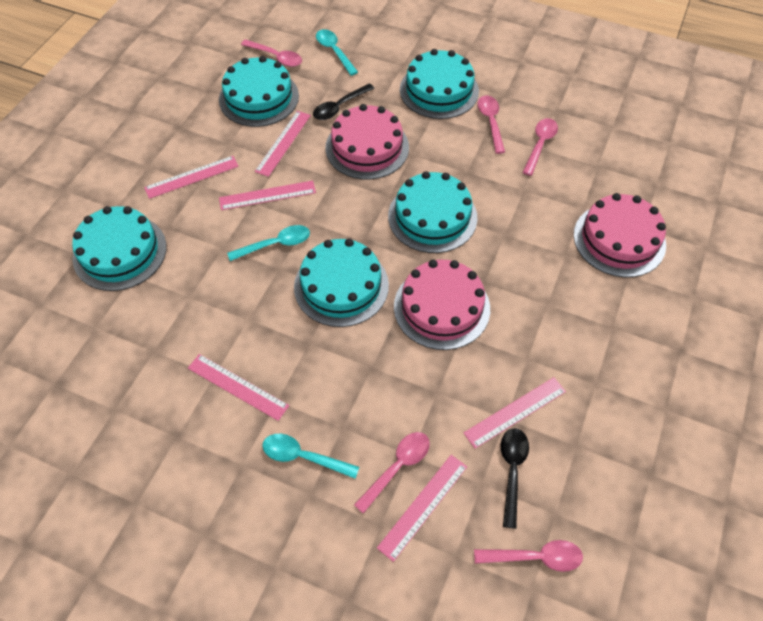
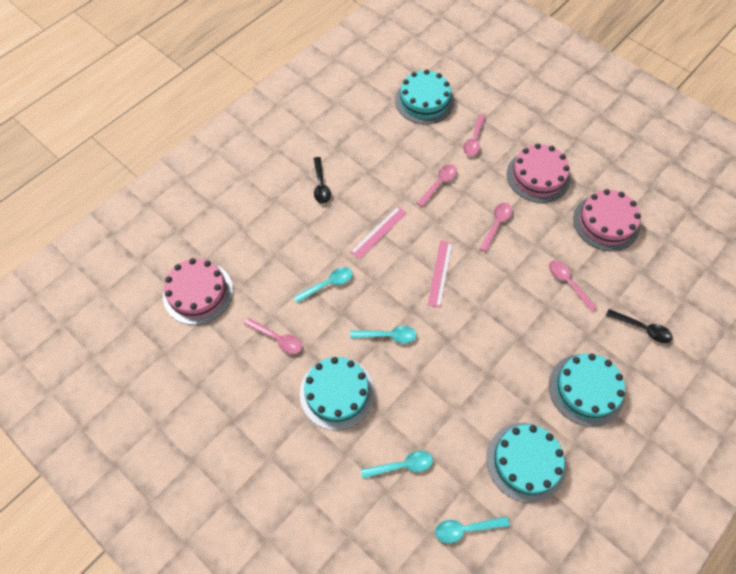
pink ruler: 6 -> 2
turquoise cake: 5 -> 4
turquoise spoon: 3 -> 4

